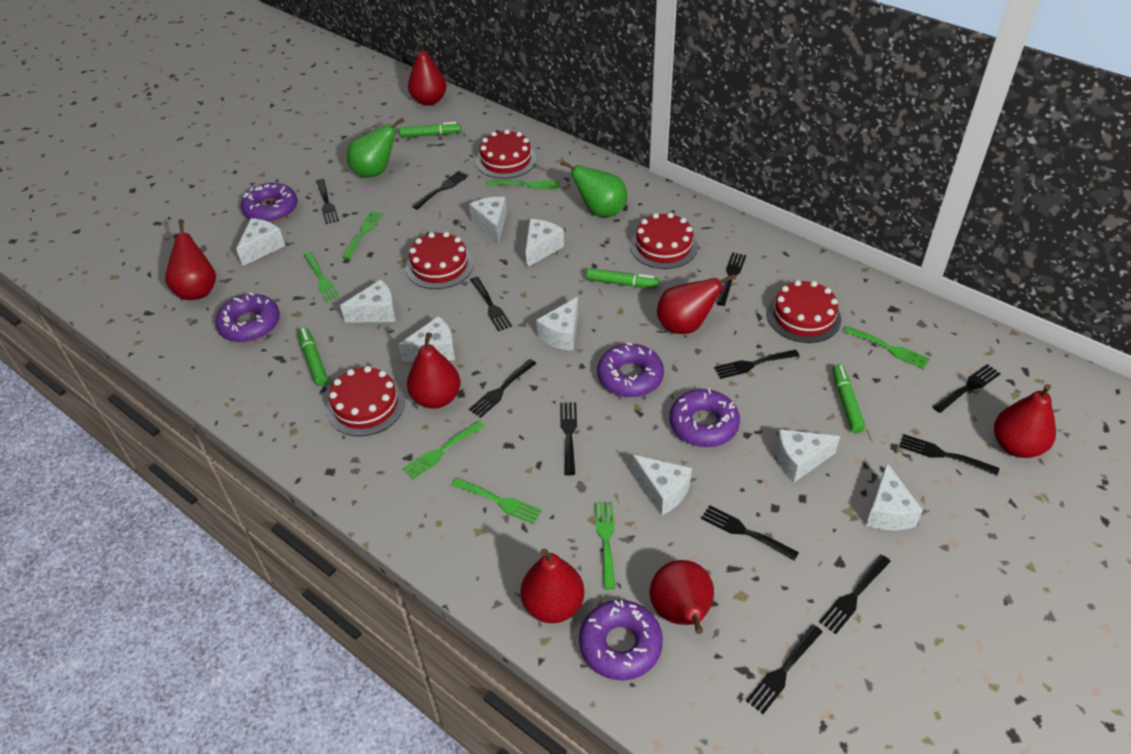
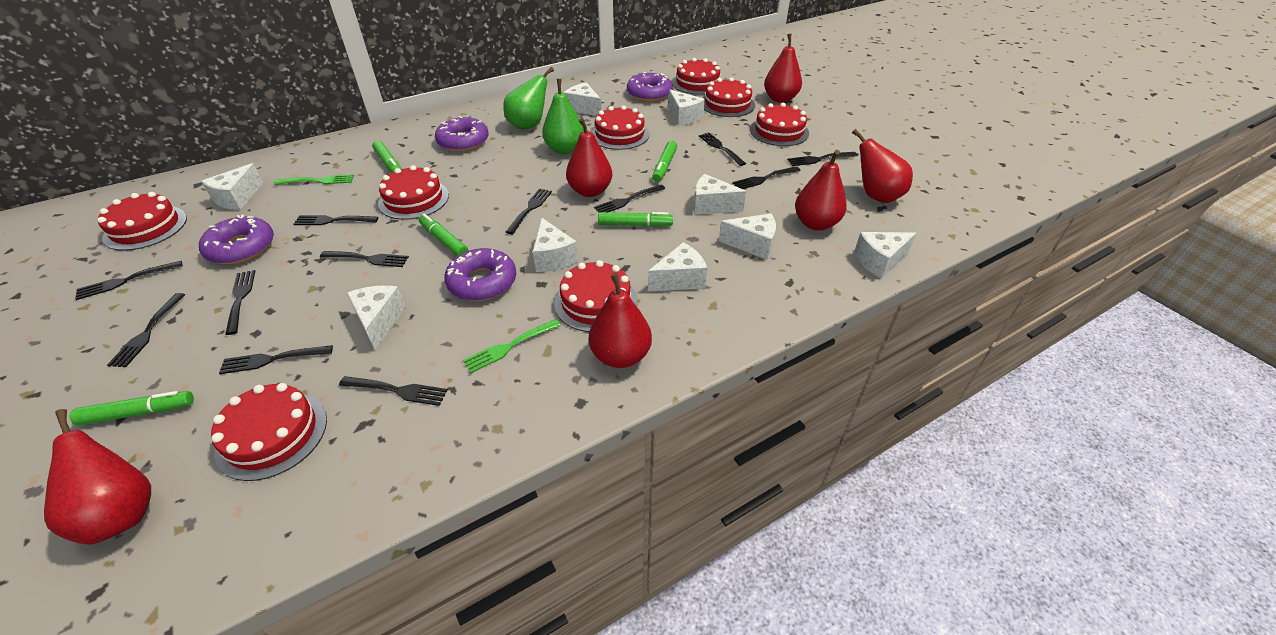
green fork: 7 -> 2
green marker: 4 -> 5
purple donut: 5 -> 4
red cake: 5 -> 8
red pear: 7 -> 6

